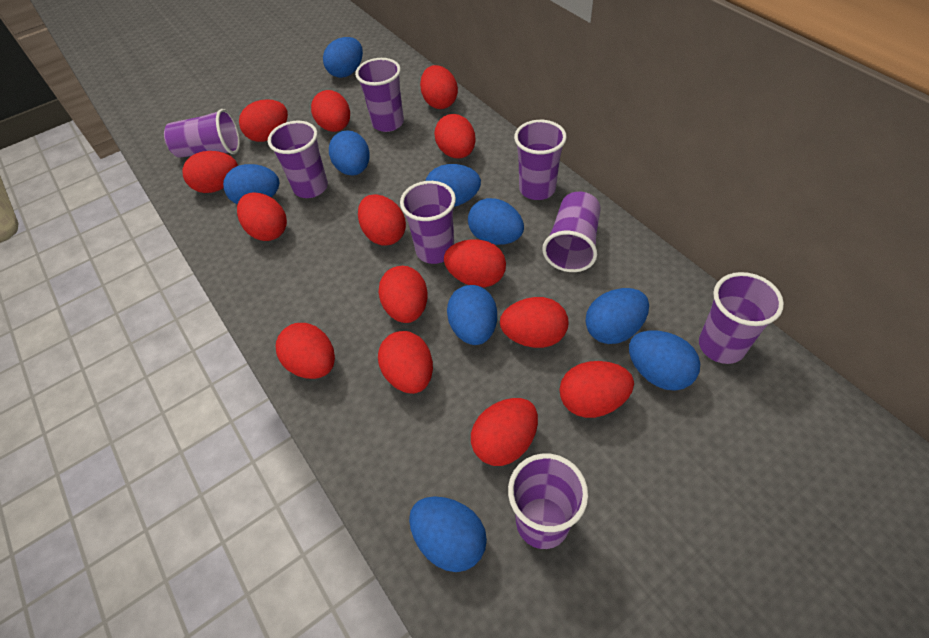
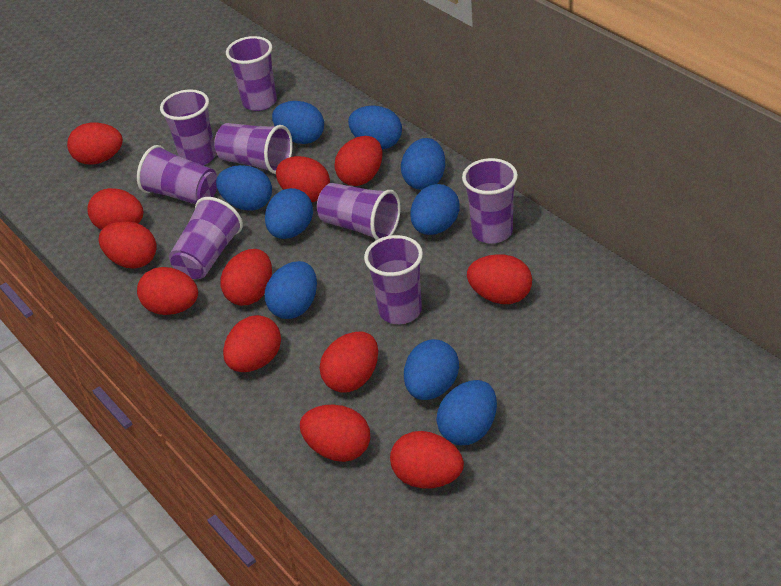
red egg: 14 -> 12

